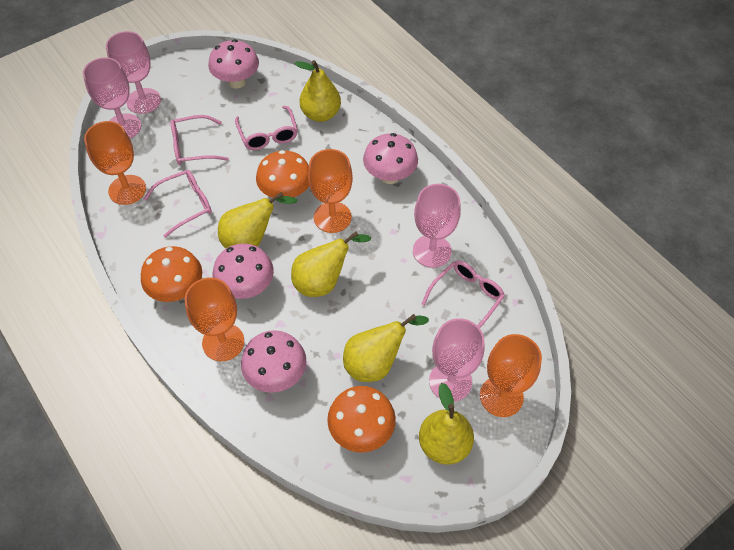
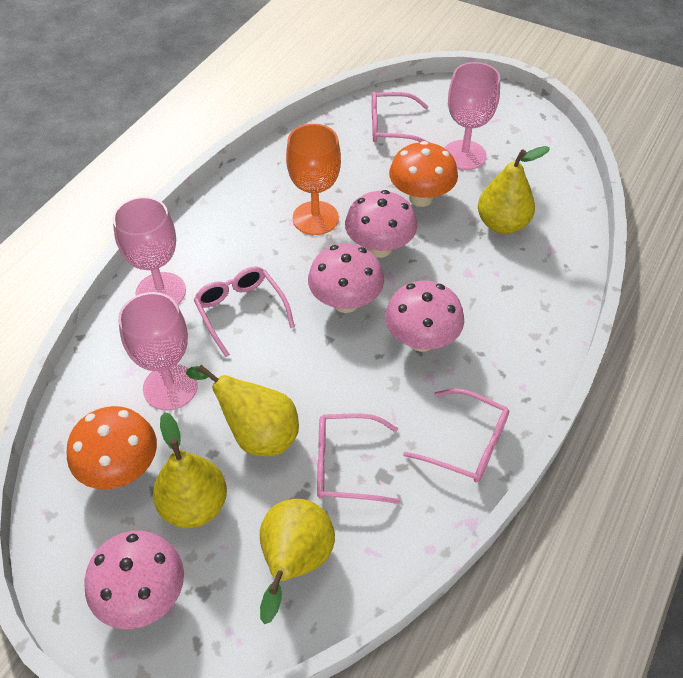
orange goblet: 4 -> 1
orange mushroom: 3 -> 2
pink goblet: 4 -> 3
yellow pear: 5 -> 4

